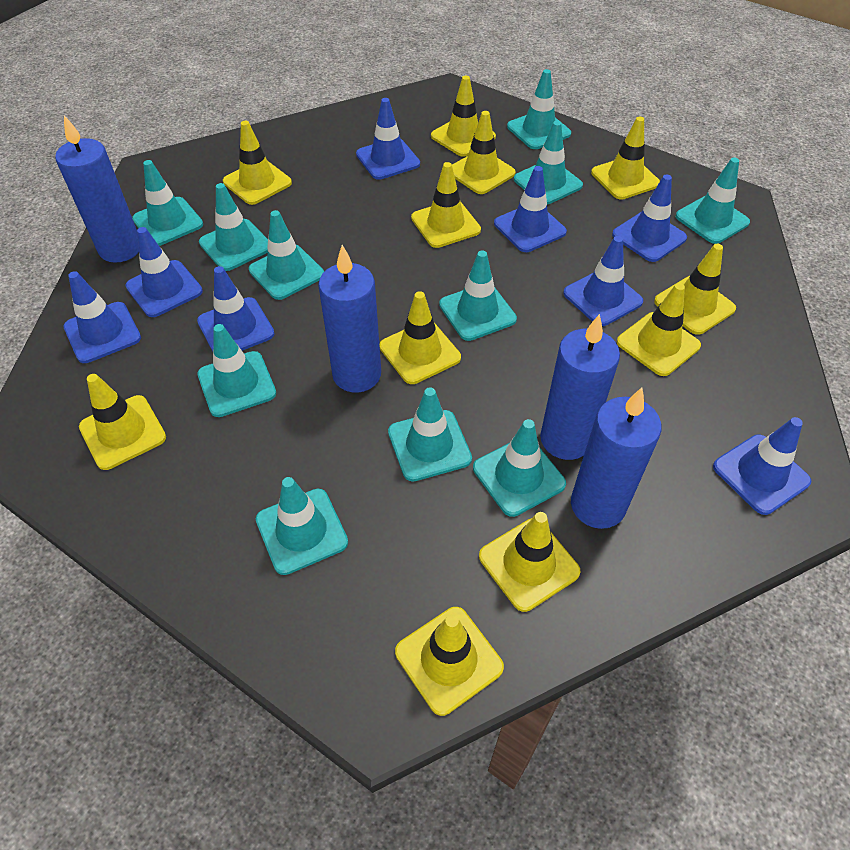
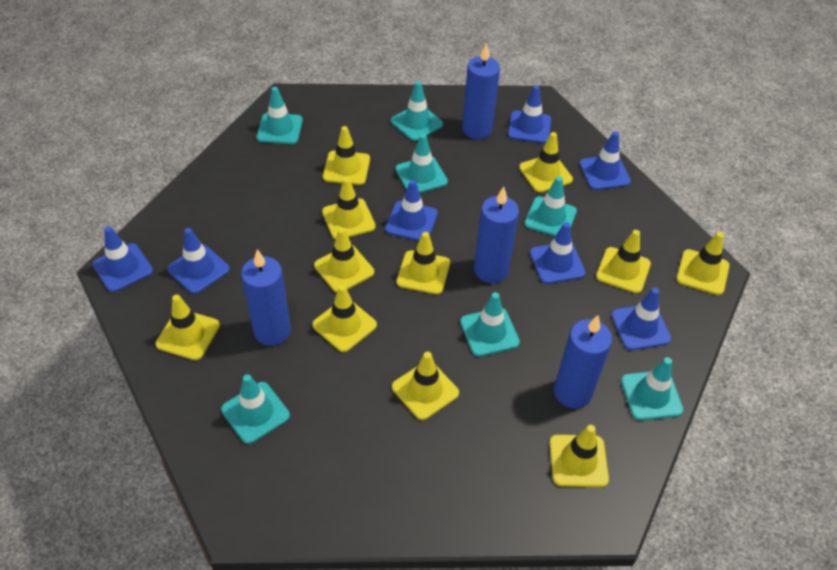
blue traffic cone: 8 -> 7
turquoise traffic cone: 11 -> 7

